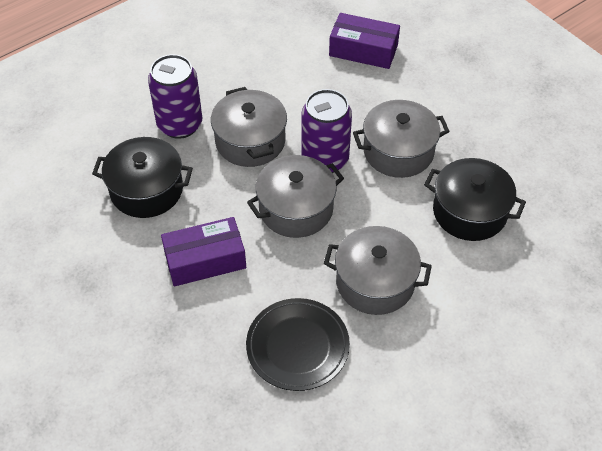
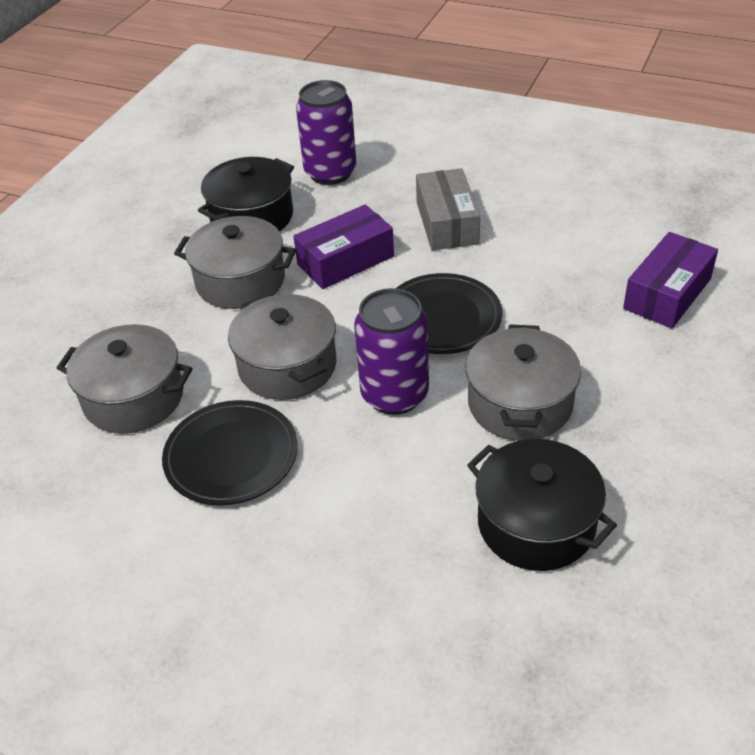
black plate: 1 -> 2
grey box: 0 -> 1

